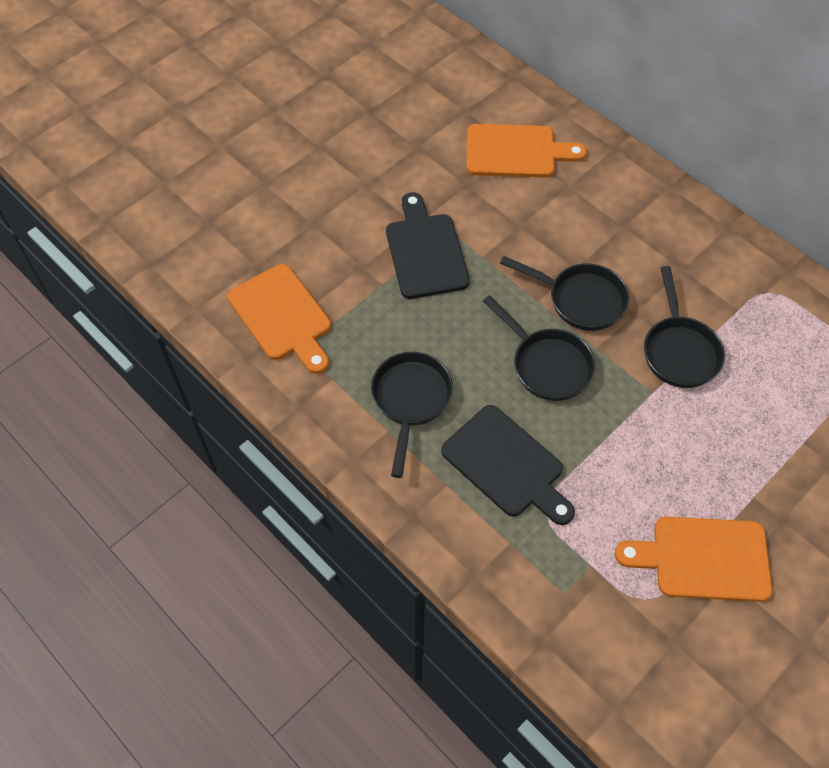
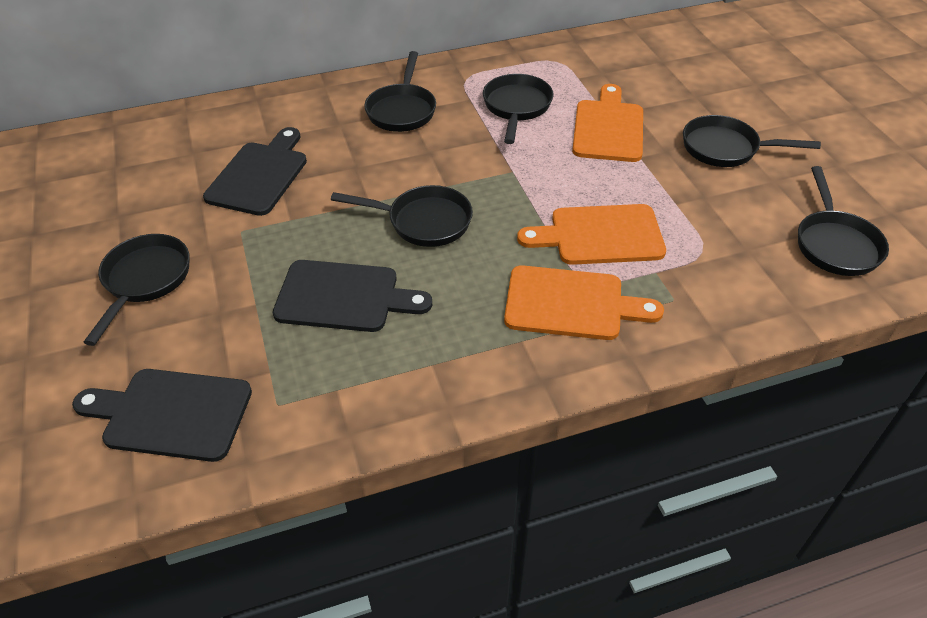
black cutting board: 2 -> 3
black pan: 4 -> 6

